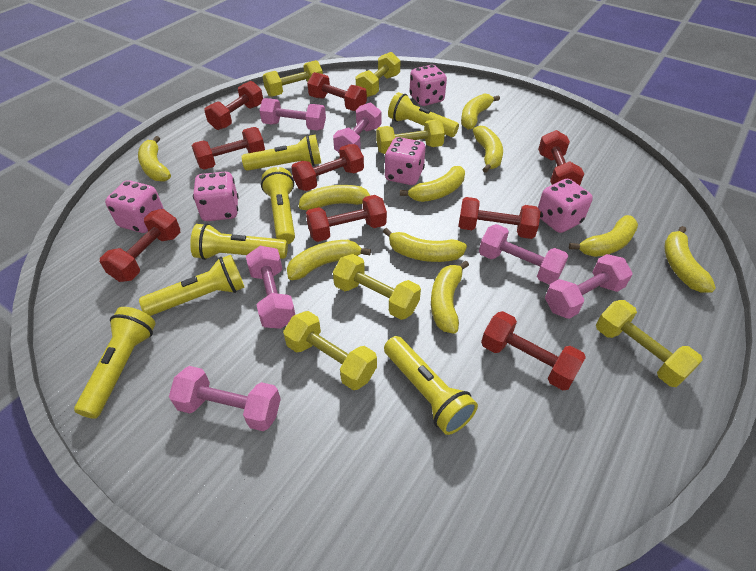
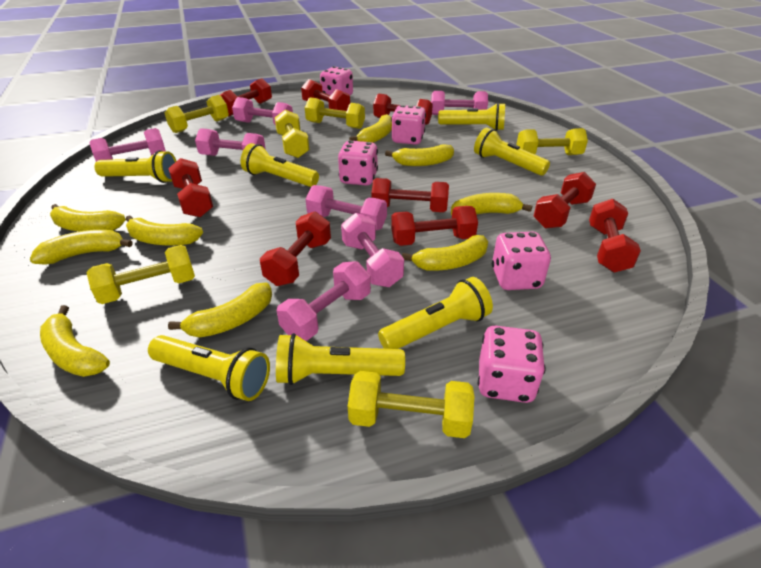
pink dumbbell: 6 -> 7
yellow banana: 10 -> 9

